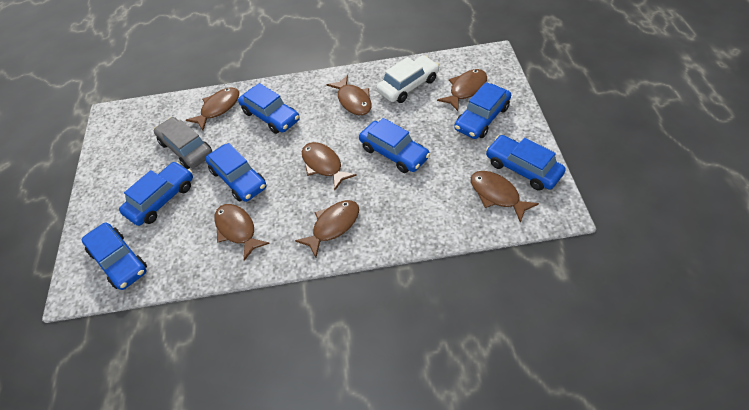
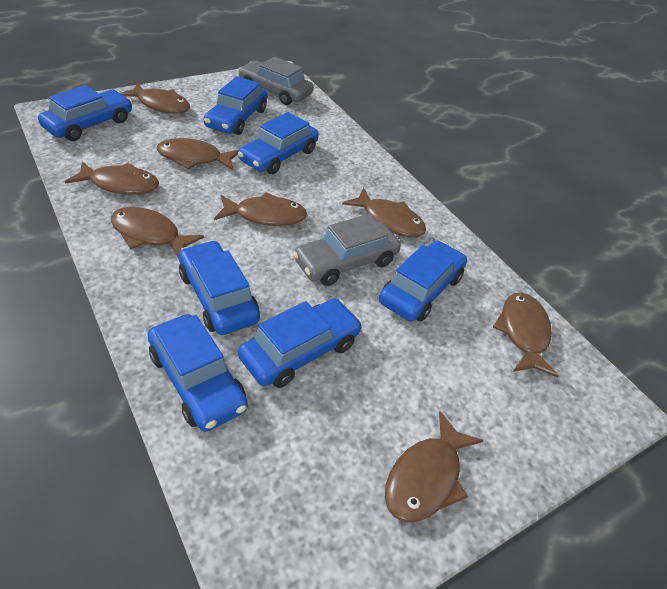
brown fish: 7 -> 8
grey car: 1 -> 2
white car: 1 -> 0

